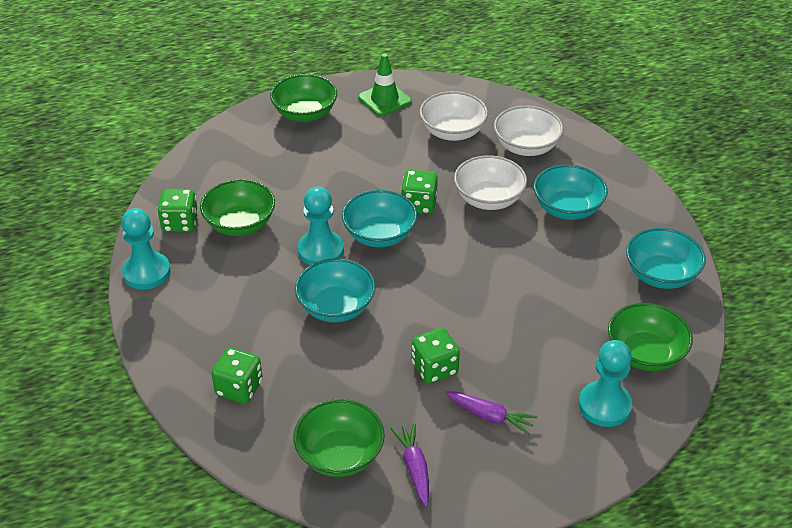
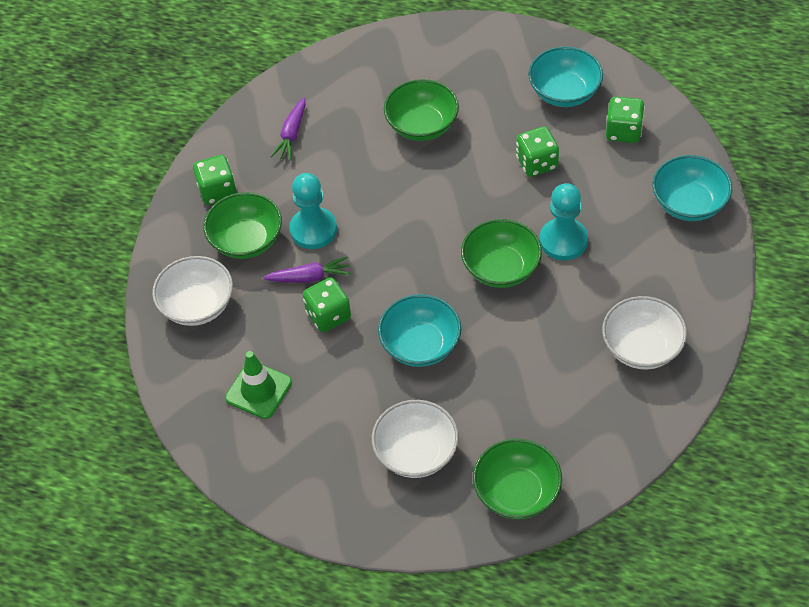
turquoise bowl: 4 -> 3
turquoise pawn: 3 -> 2

